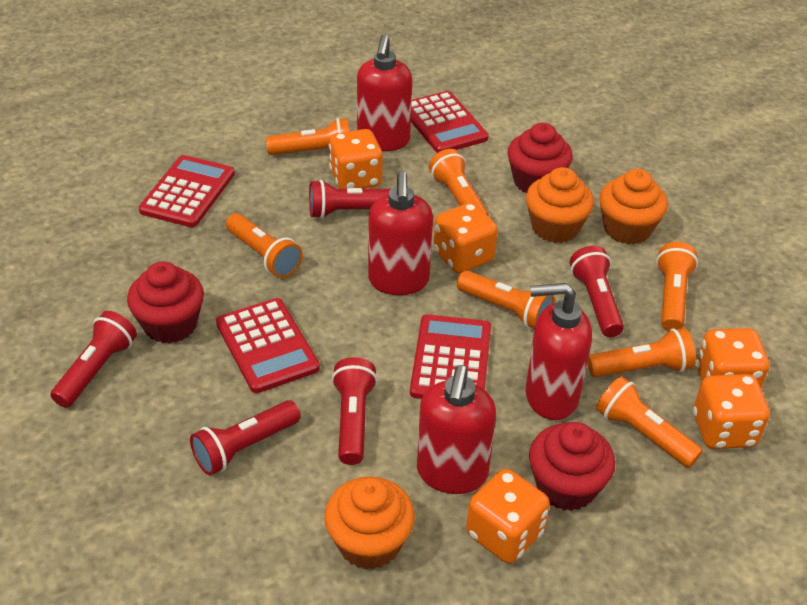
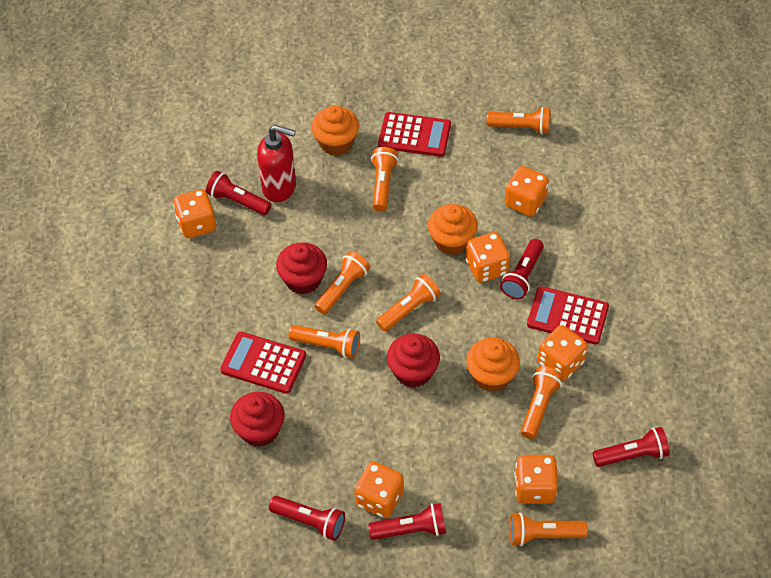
orange dice: 5 -> 6
red calculator: 4 -> 3
red soap dispenser: 4 -> 1

